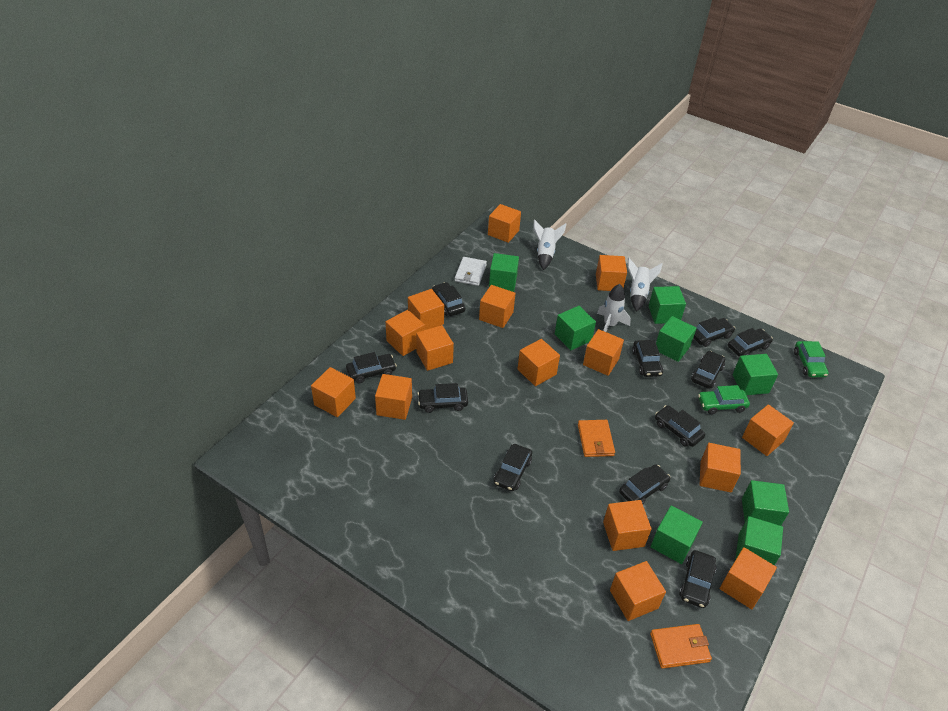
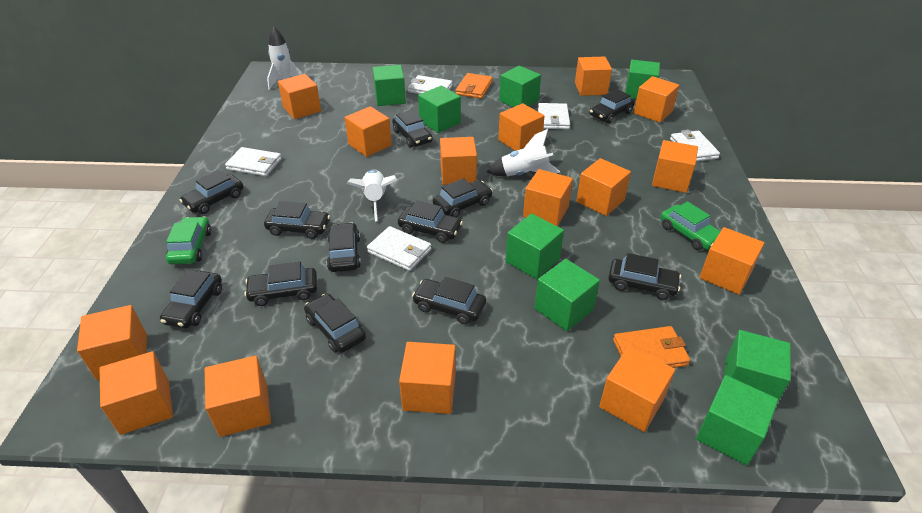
black car: 11 -> 12
white wallet: 1 -> 5

